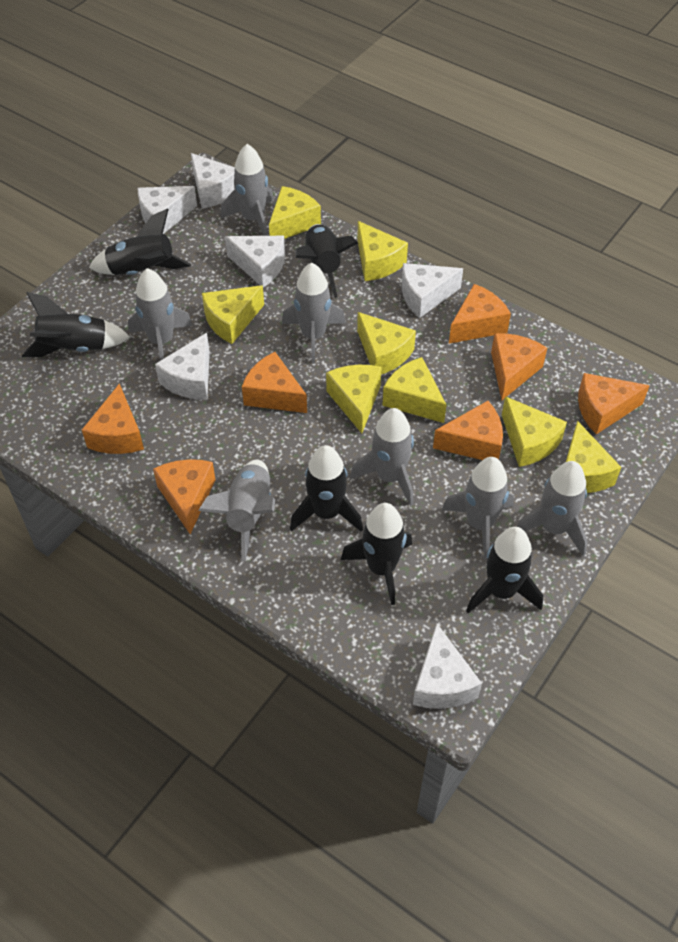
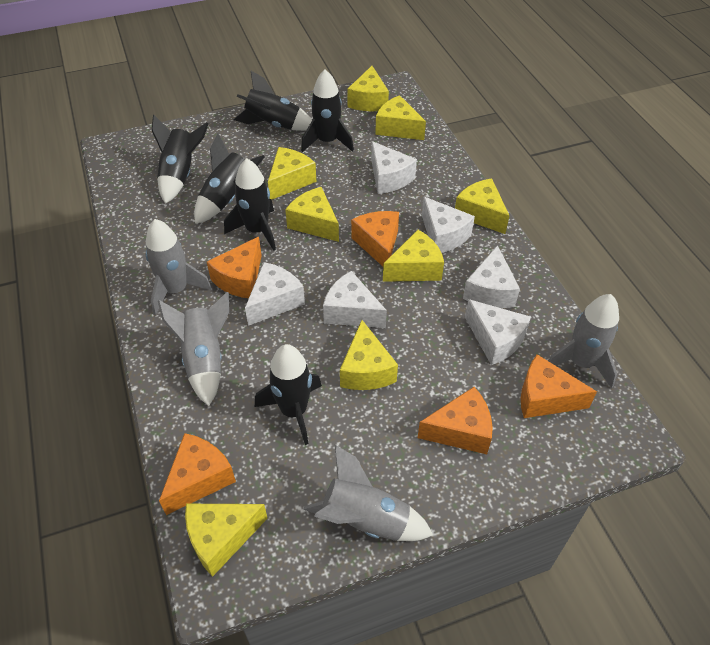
grey rocket: 7 -> 4
orange cheese: 7 -> 5

